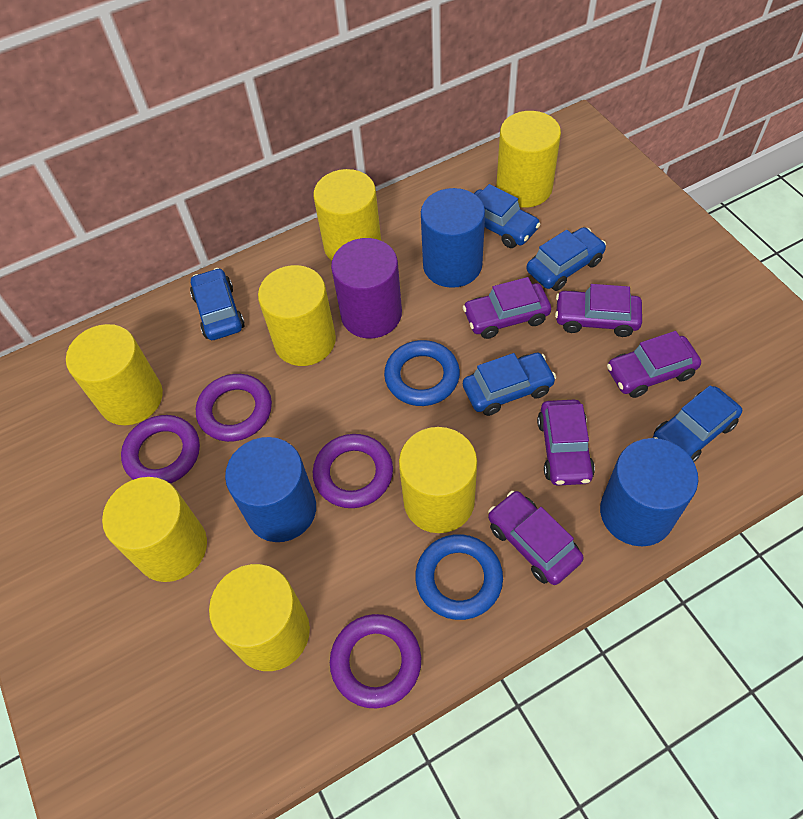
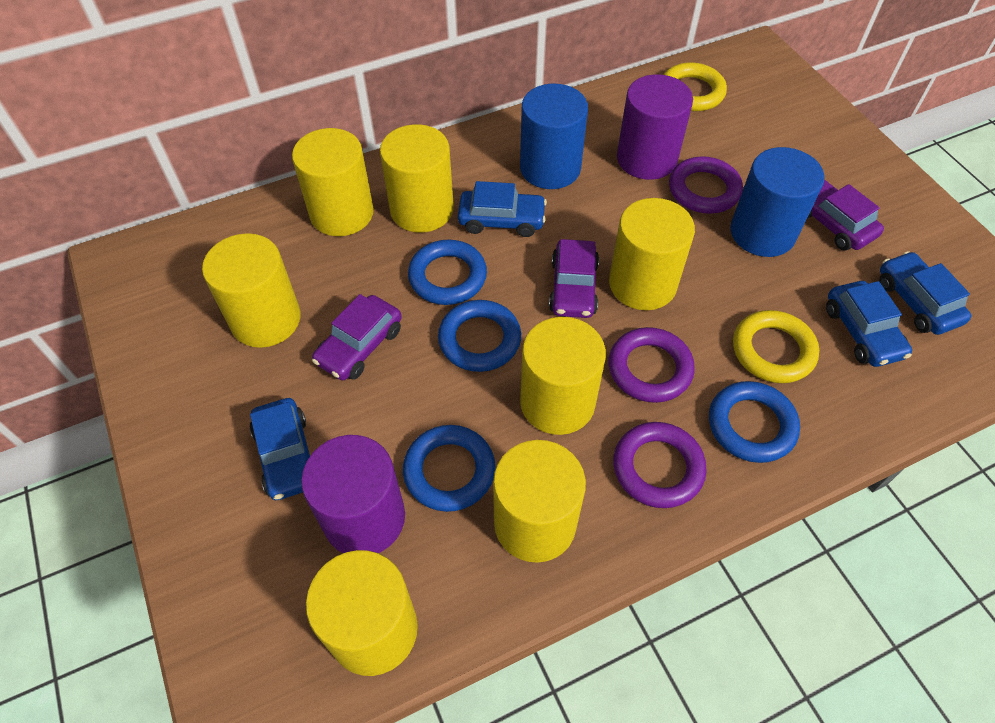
blue car: 5 -> 4
blue cylinder: 3 -> 2
blue ring: 2 -> 4
purple car: 5 -> 3
purple cylinder: 1 -> 2
purple ring: 4 -> 3
yellow ring: 0 -> 2

